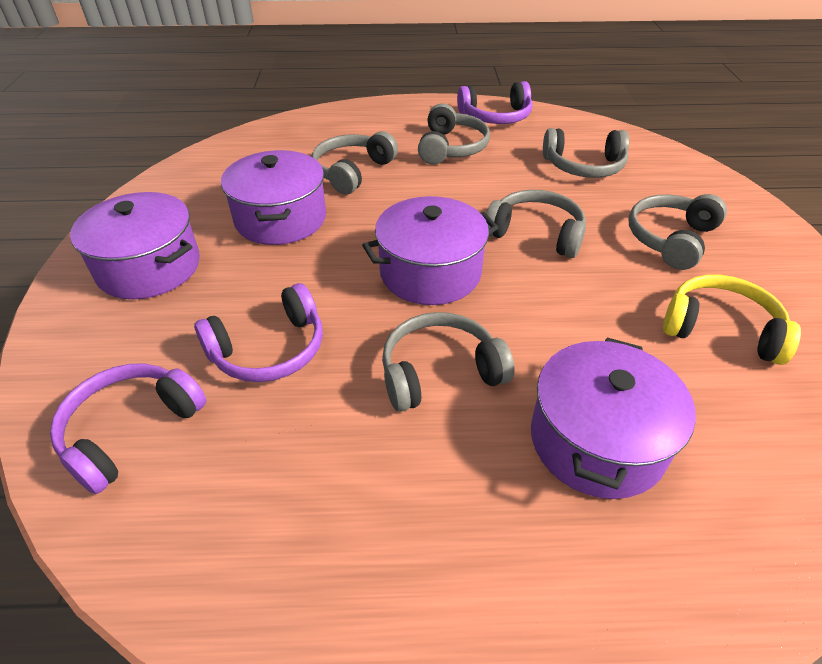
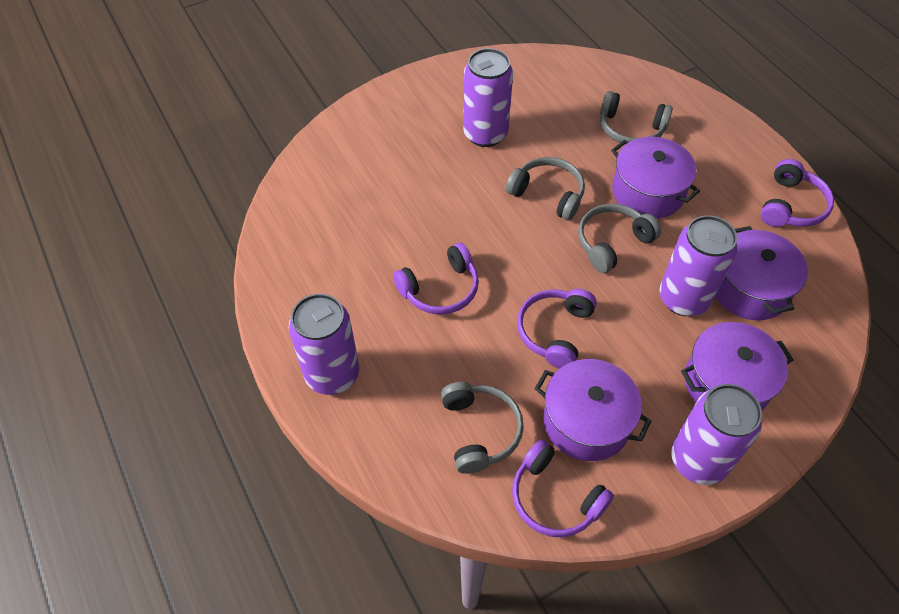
grey headphones: 6 -> 4
purple can: 0 -> 4
purple headphones: 3 -> 4
yellow headphones: 1 -> 0

